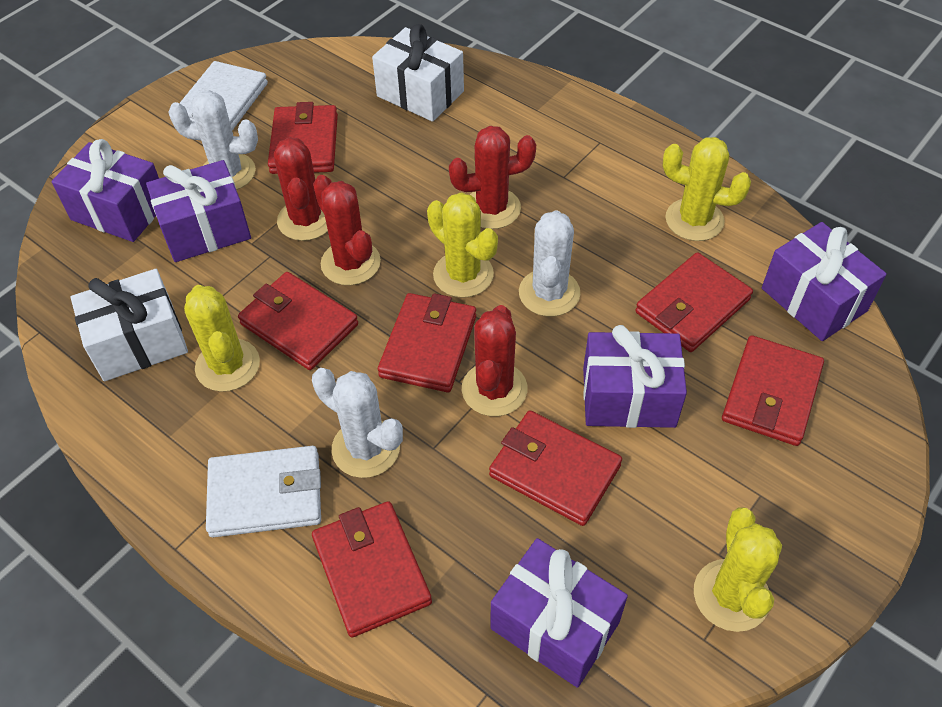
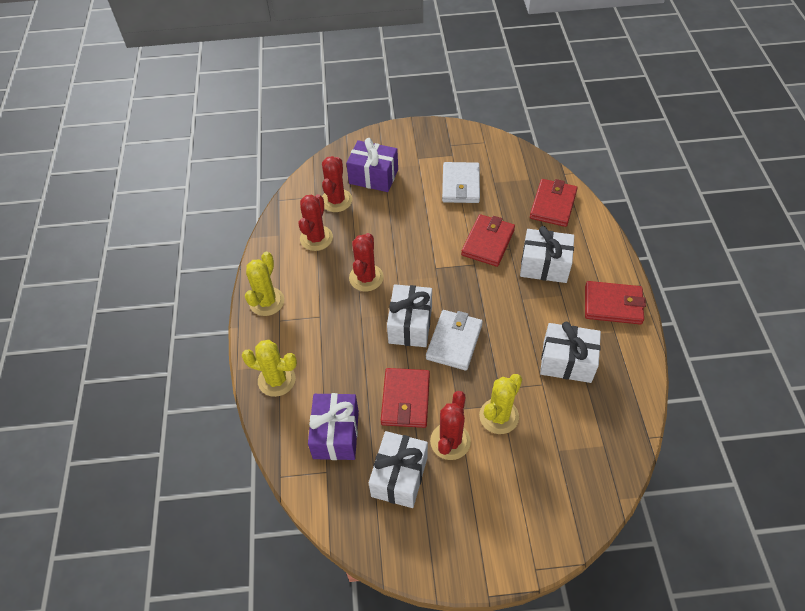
purple gift: 5 -> 2
red wallet: 7 -> 4
white cactus: 3 -> 0
white gift: 2 -> 4
yellow cactus: 4 -> 3

